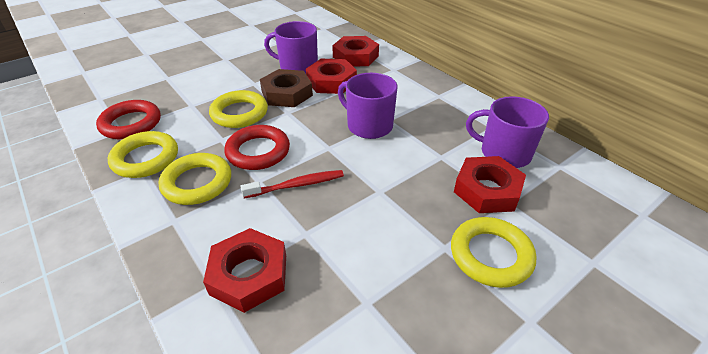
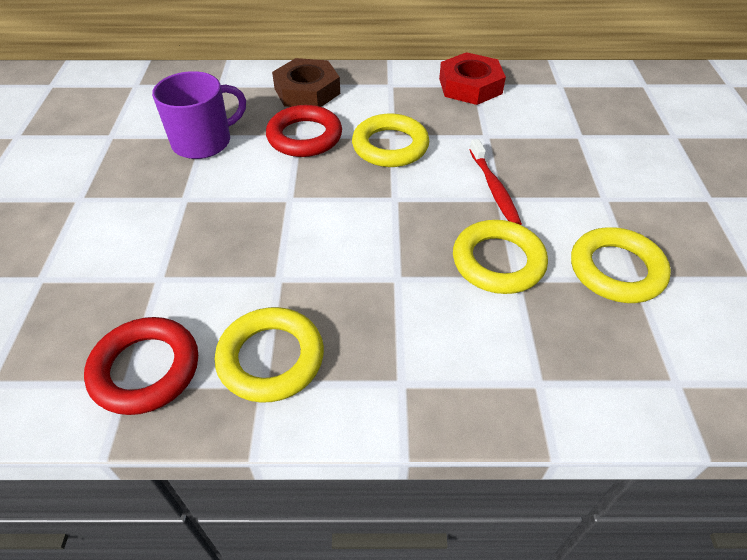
purple mug: 3 -> 1
red nut: 4 -> 1

